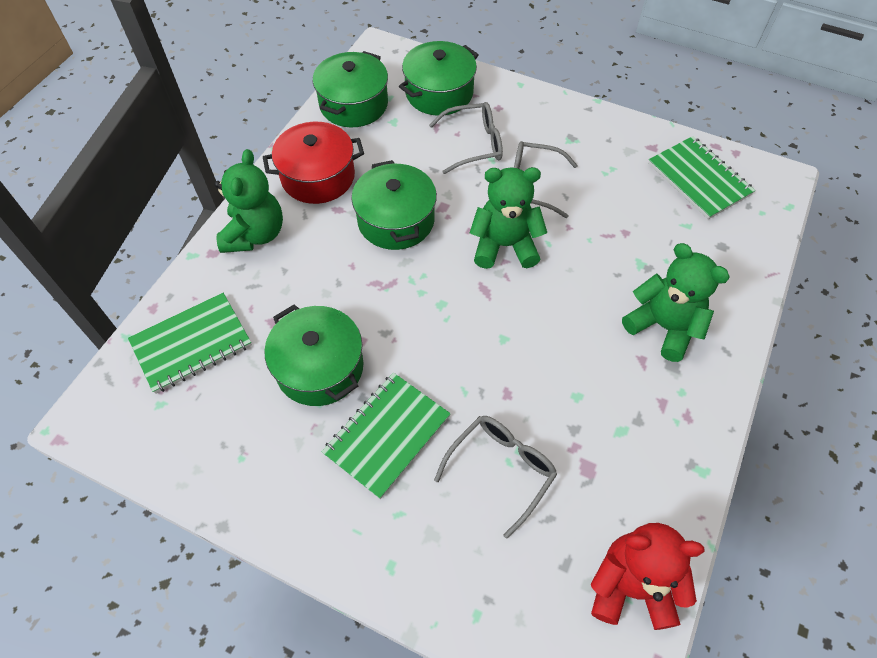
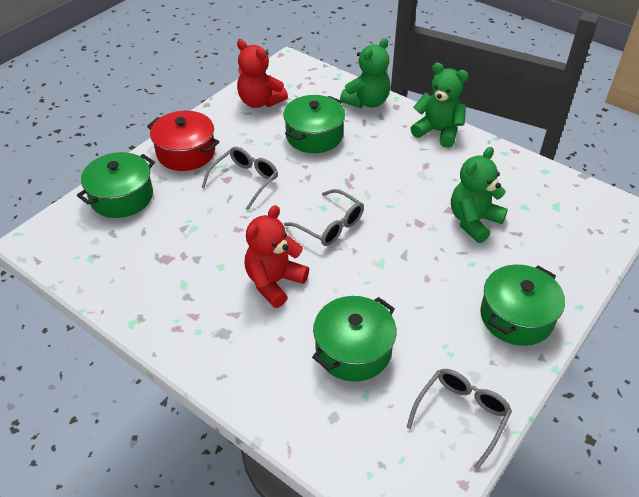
green notebook: 3 -> 0
red teddy bear: 1 -> 2

